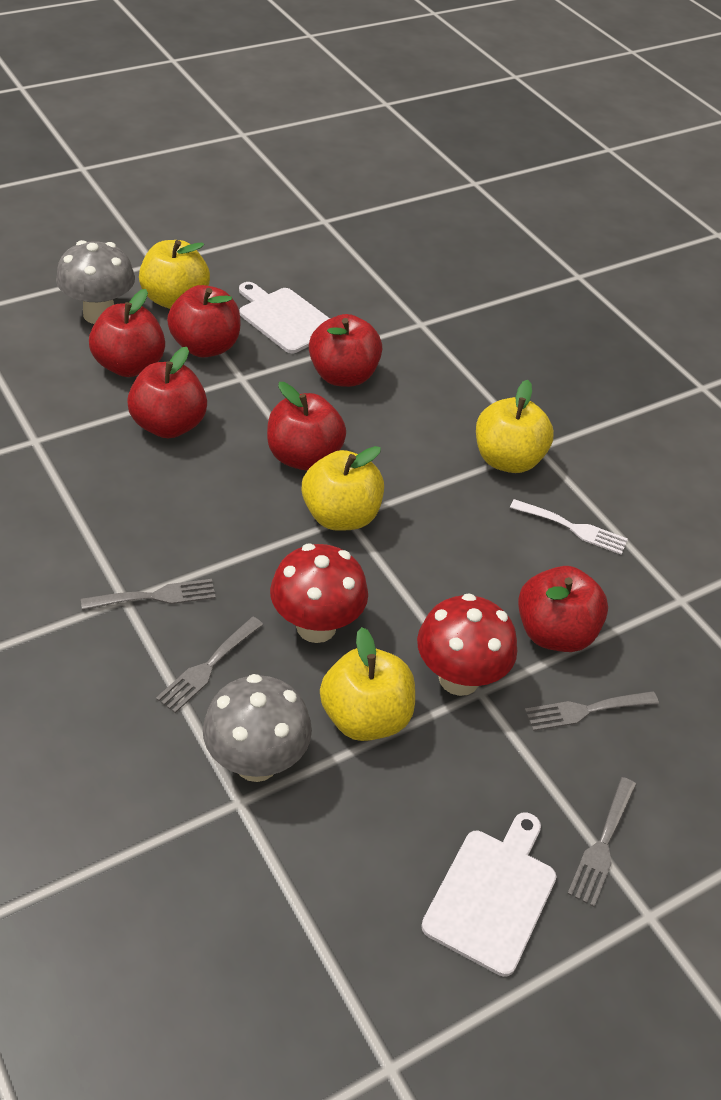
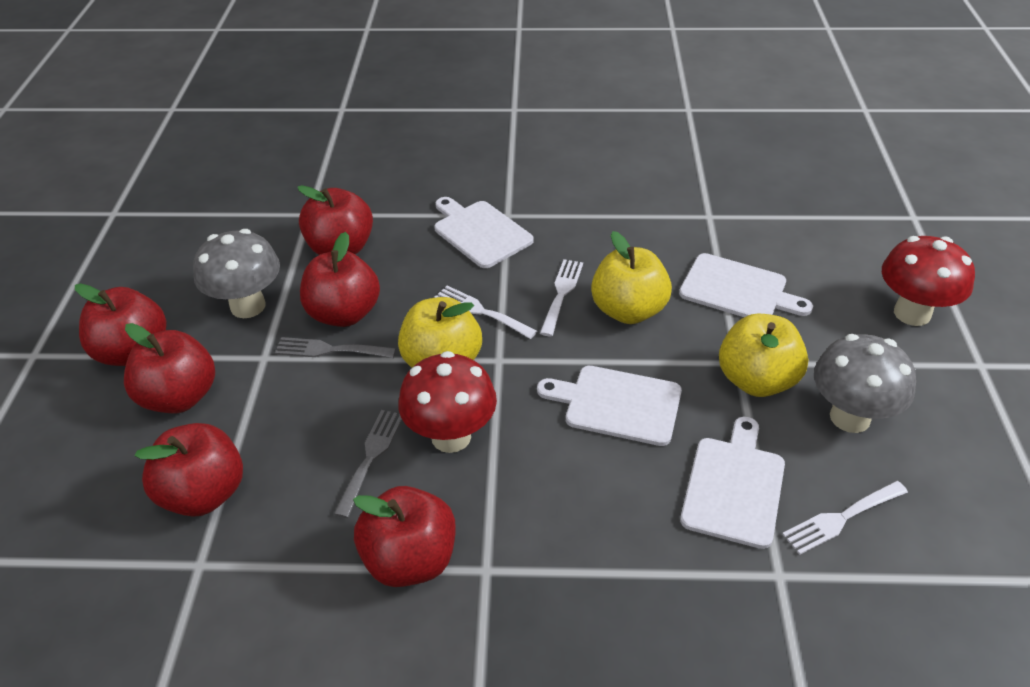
grey fork: 4 -> 2
white cutting board: 2 -> 4
white fork: 1 -> 3
yellow apple: 4 -> 3

